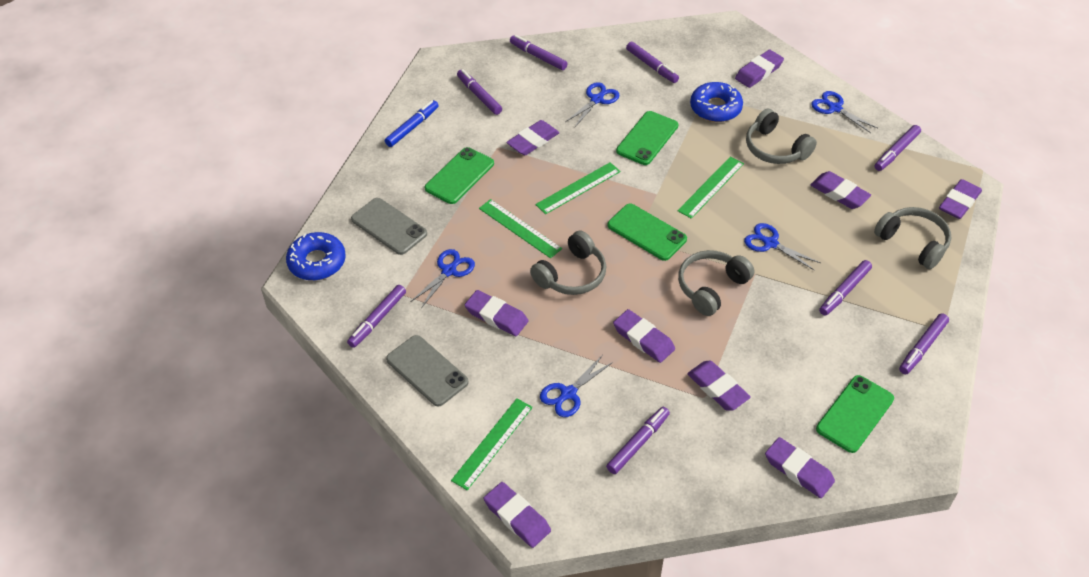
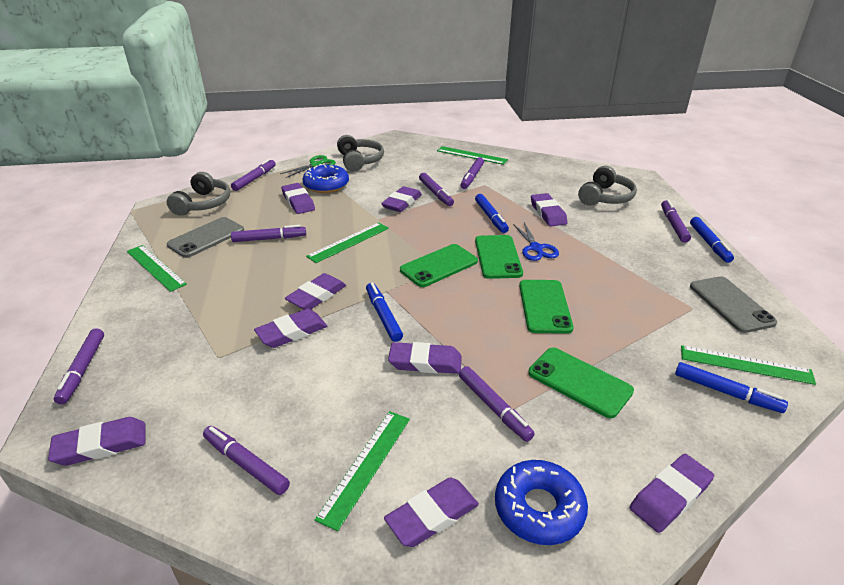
blue marker: 1 -> 4
blue scissors: 5 -> 1
green ruler: 4 -> 5
green scissors: 0 -> 1
grey headphones: 4 -> 3

